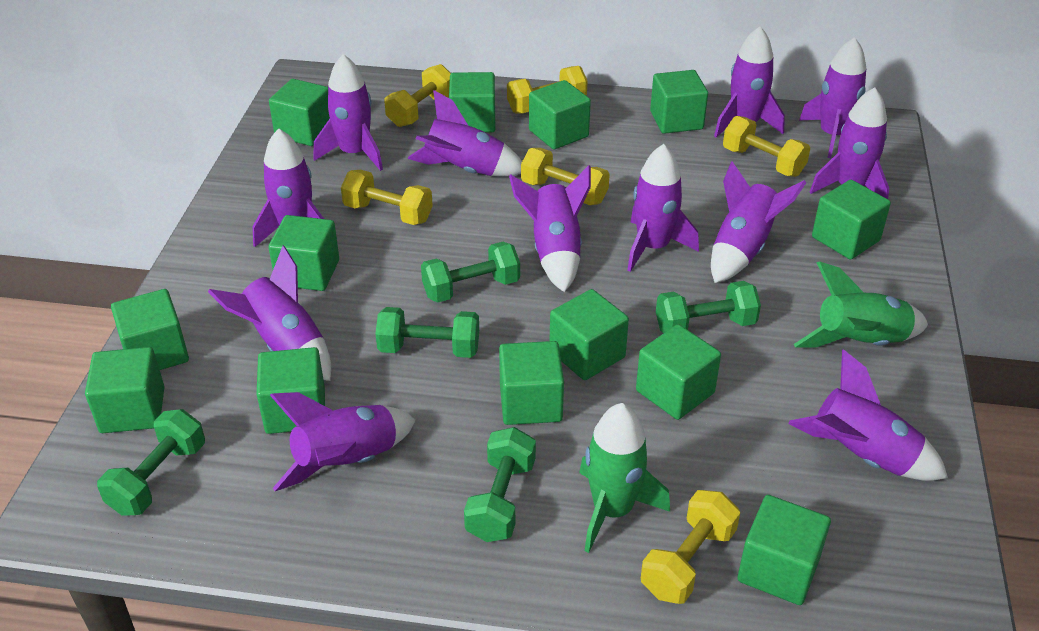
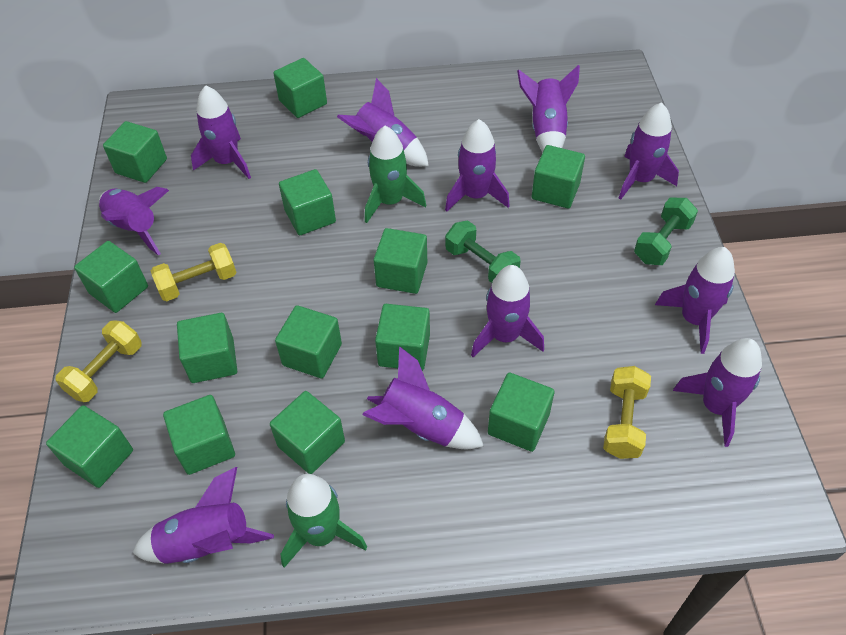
green dumbbell: 5 -> 2
purple rocket: 12 -> 11
yellow dumbbell: 6 -> 3

